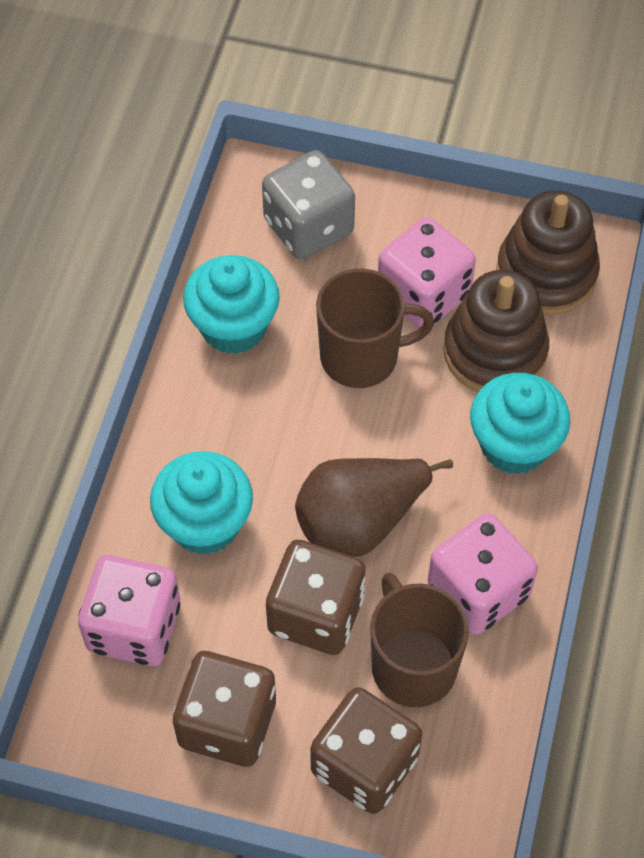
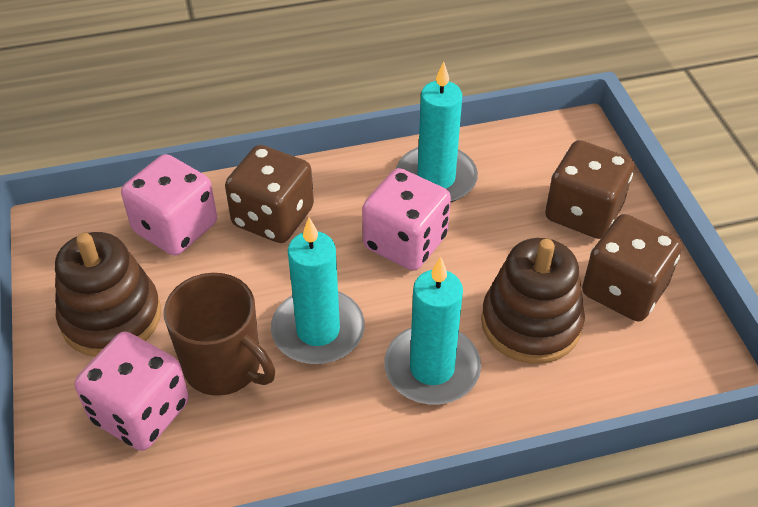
brown mug: 2 -> 1
brown pear: 1 -> 0
grey dice: 1 -> 0
turquoise candle: 0 -> 3
turquoise cupcake: 3 -> 0

